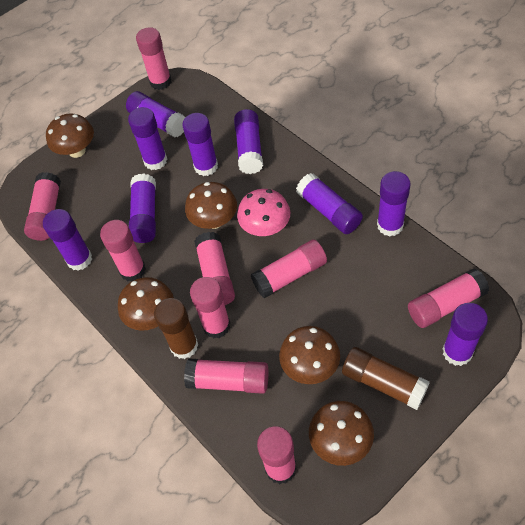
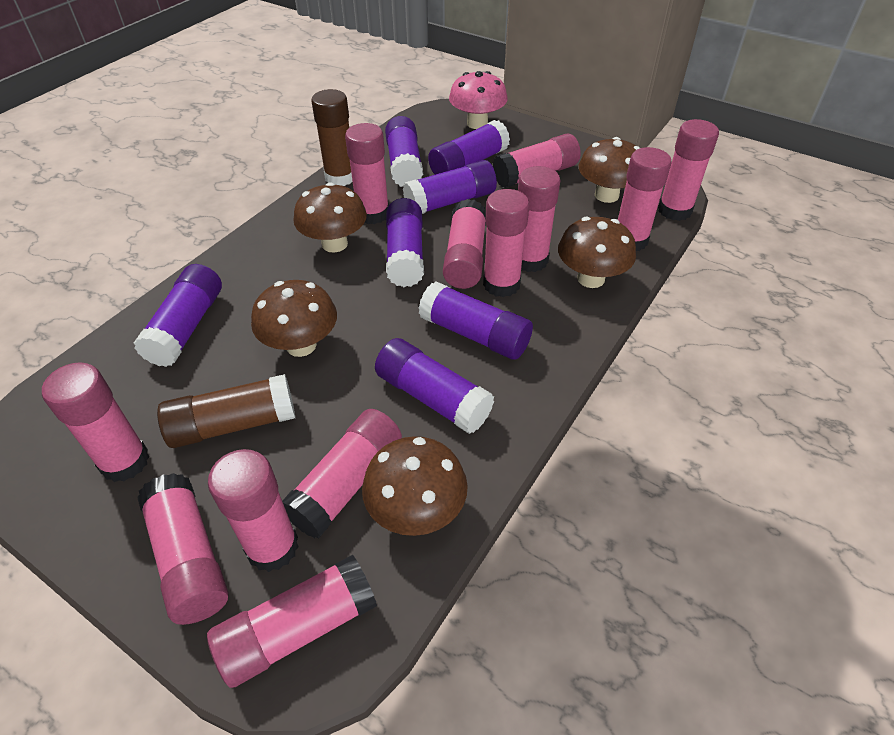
pink glue stick: 9 -> 12
purple glue stick: 9 -> 7

